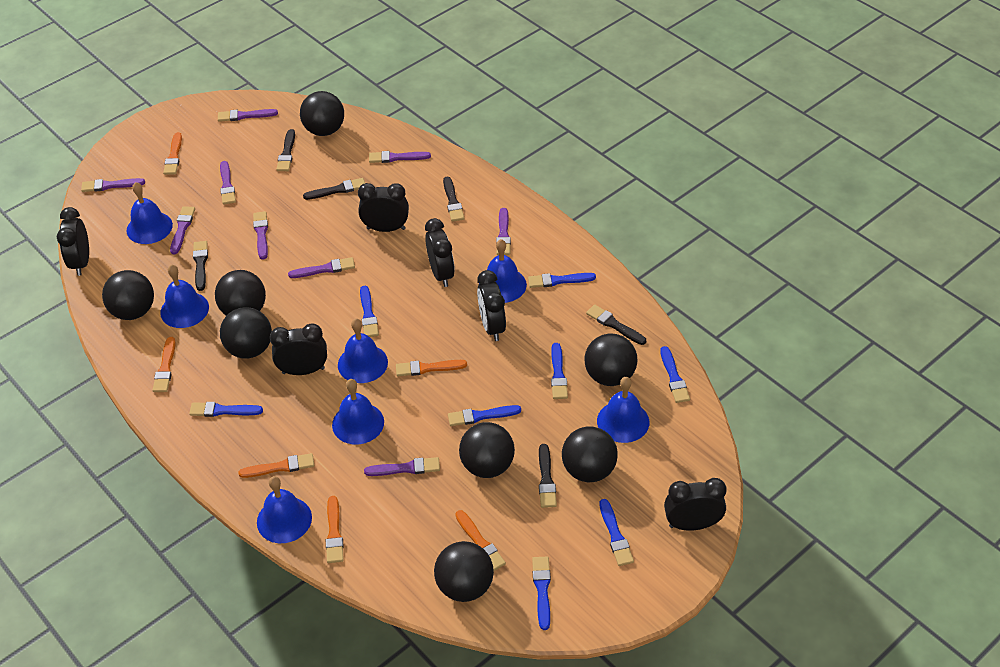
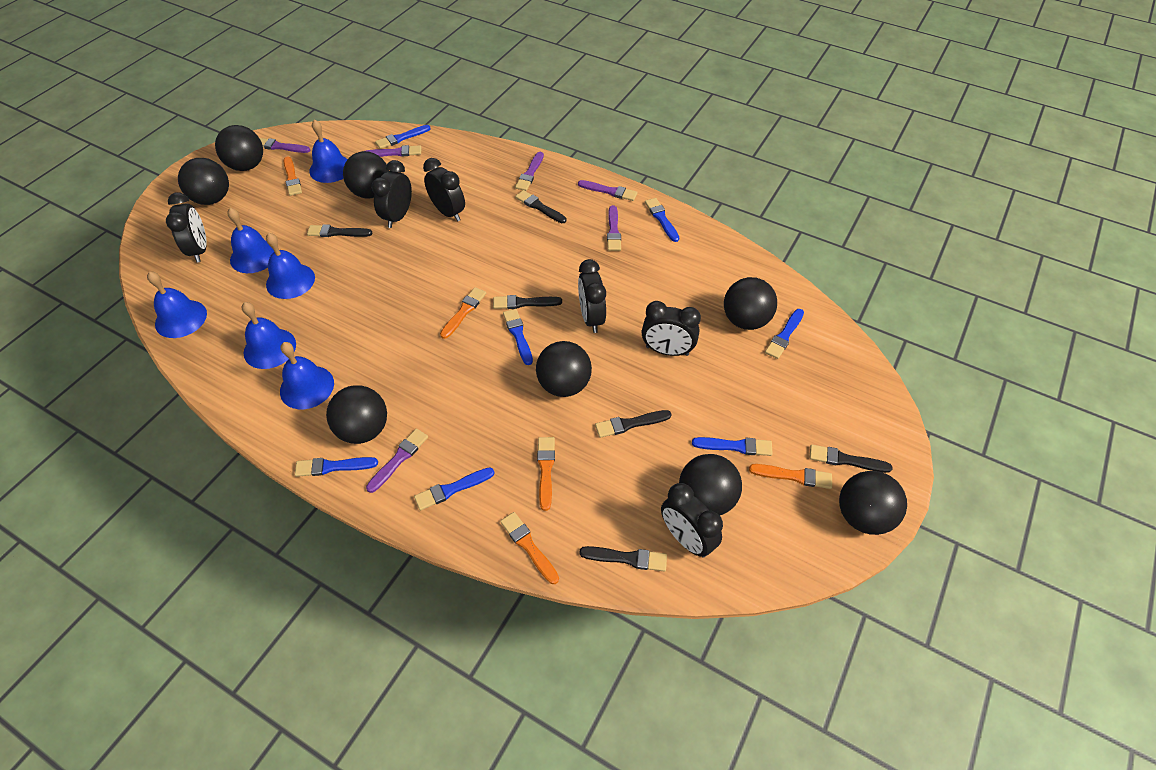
blue bell: 7 -> 6
blue brush: 8 -> 7
orange brush: 6 -> 5
purple brush: 9 -> 6

